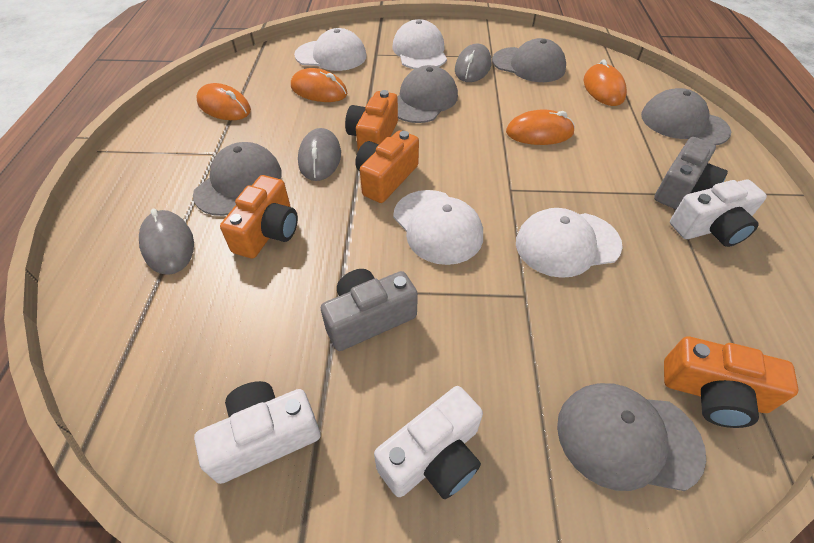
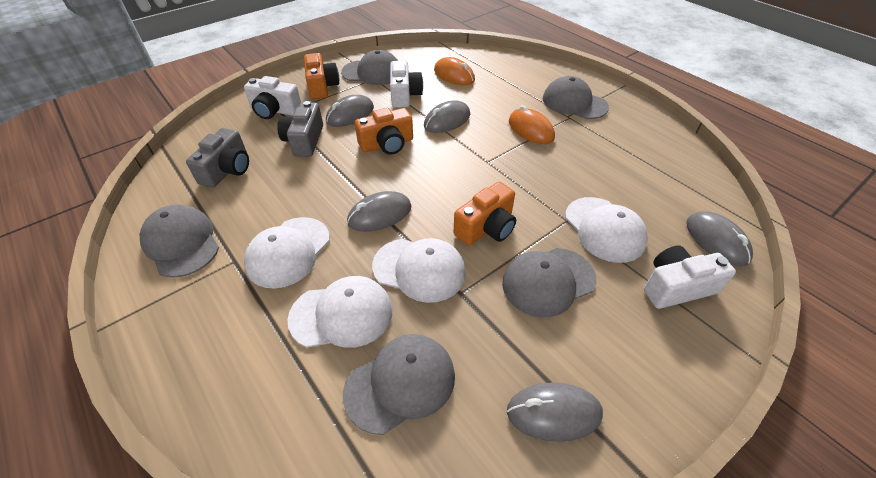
grey mouse: 3 -> 5
orange camera: 4 -> 3
orange mouse: 4 -> 2

